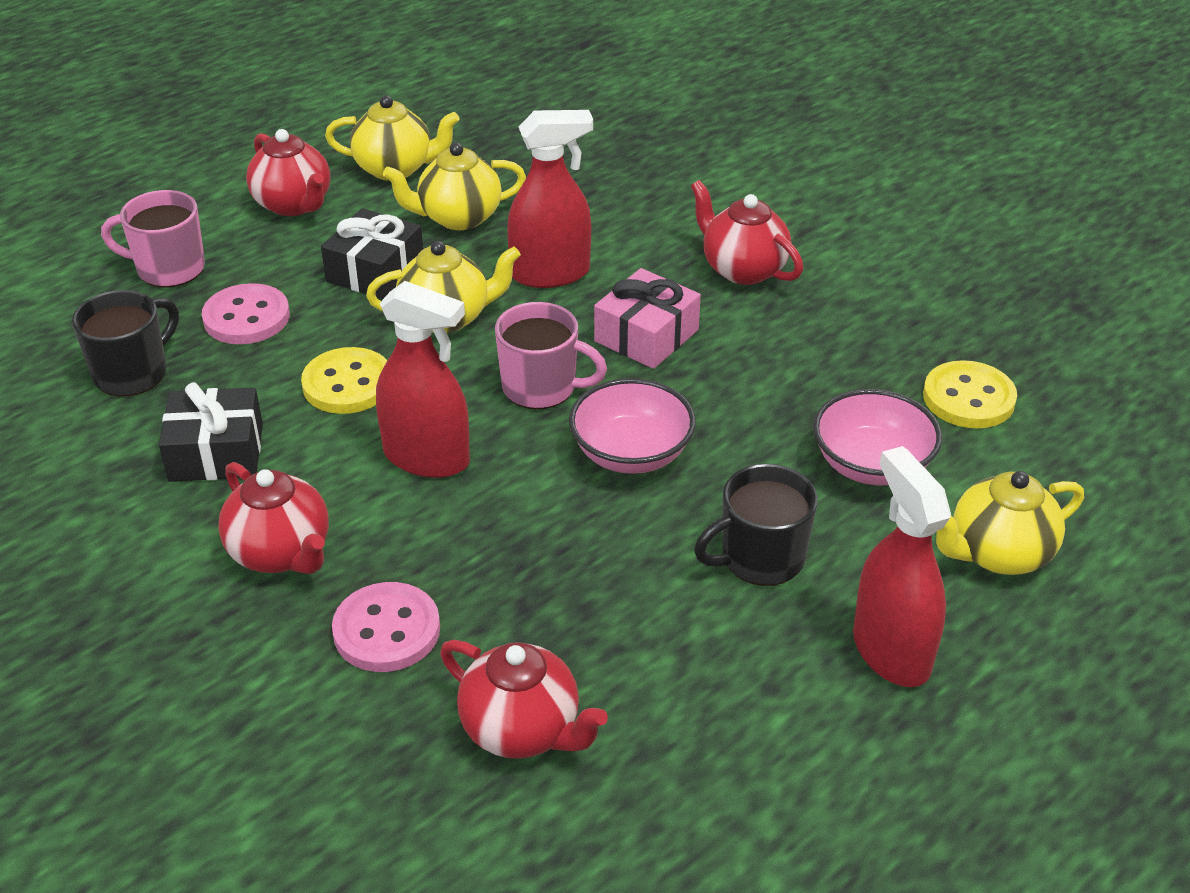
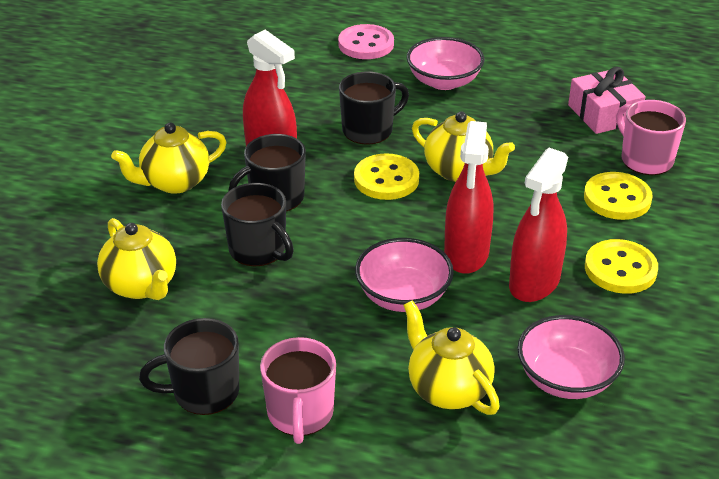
black gift: 2 -> 0
black mug: 2 -> 4
pink bowl: 2 -> 3
pink button: 2 -> 1
red teapot: 4 -> 0
yellow button: 2 -> 3

